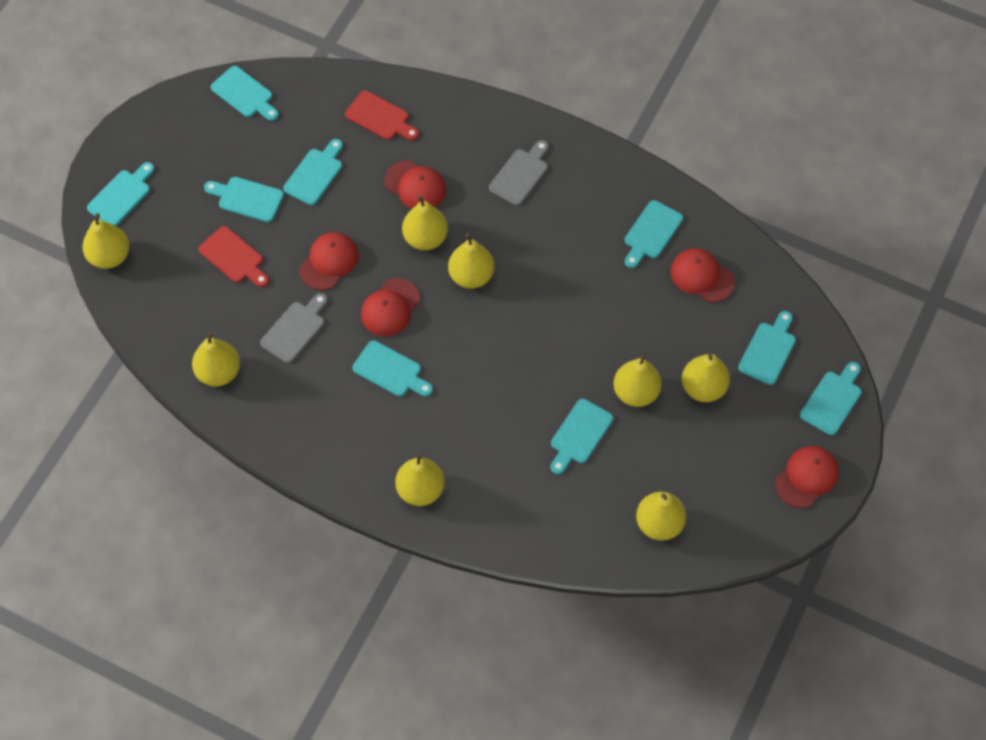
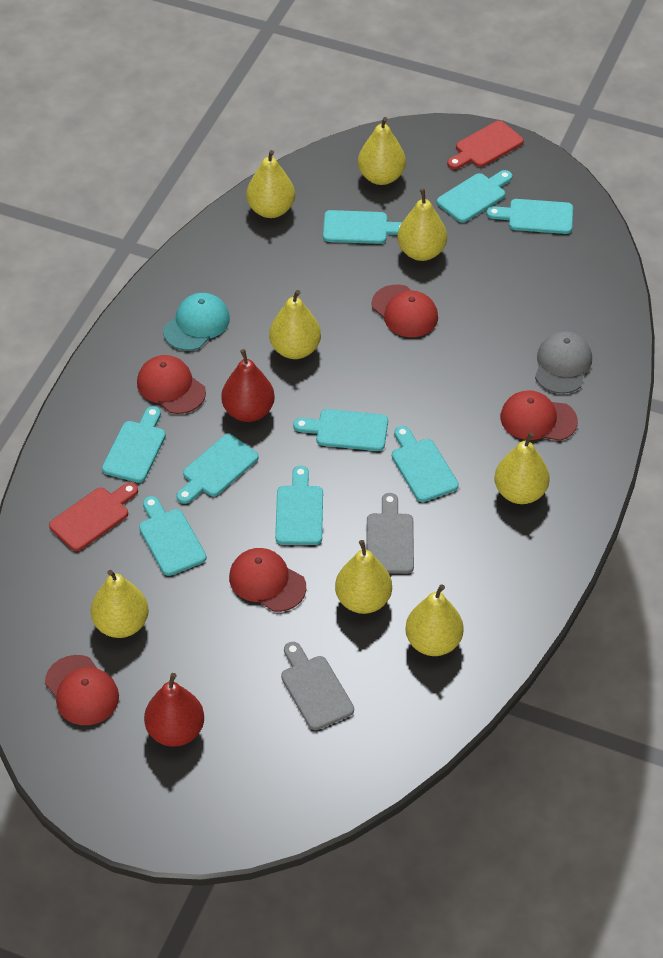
grey cap: 0 -> 1
red pear: 0 -> 2
turquoise cap: 0 -> 1

